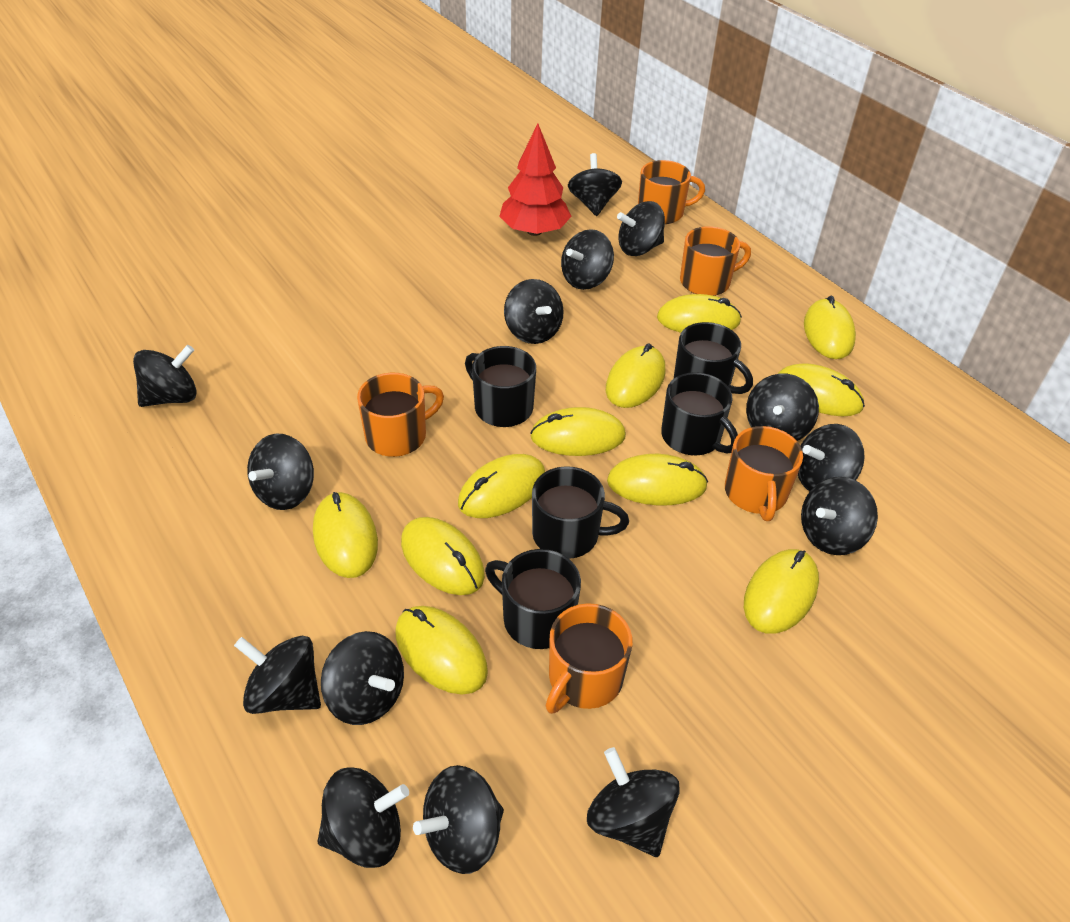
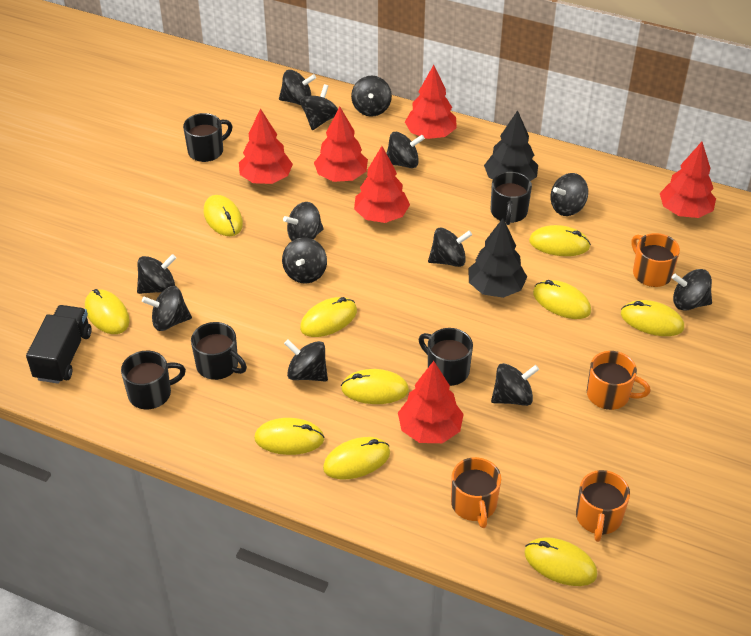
black spinning top: 14 -> 13
black tree: 0 -> 2
black truck: 0 -> 1
orange mug: 5 -> 4
red tree: 1 -> 6
yellow mouse: 11 -> 10

